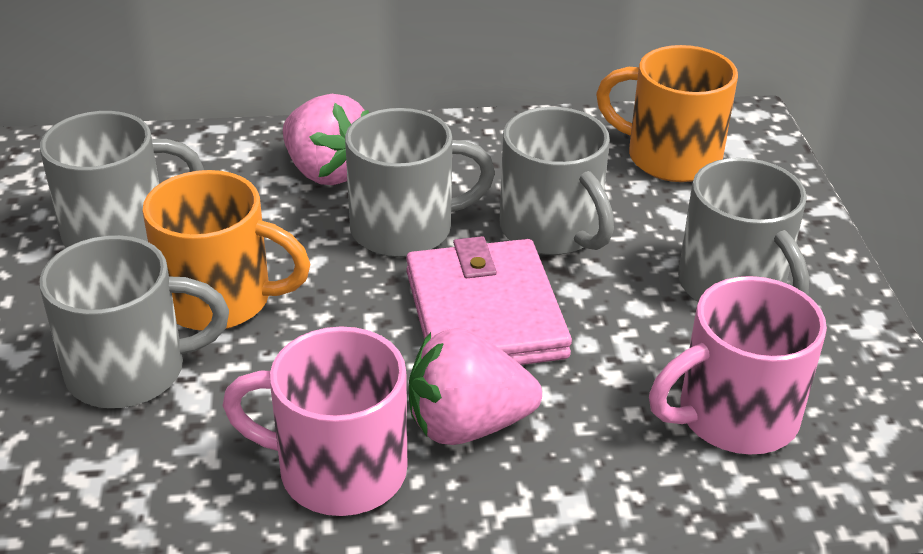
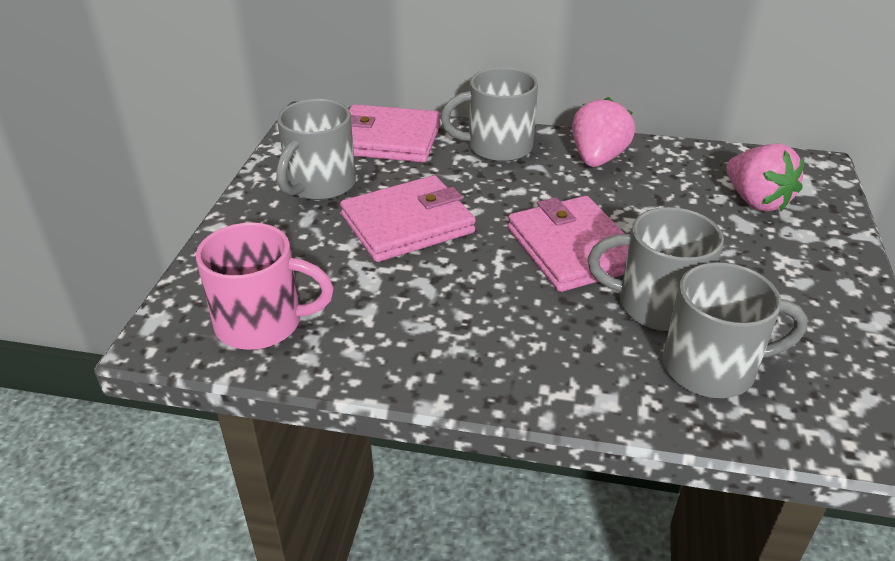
grey mug: 5 -> 4
orange mug: 2 -> 0
pink mug: 2 -> 1
pink wallet: 1 -> 3

